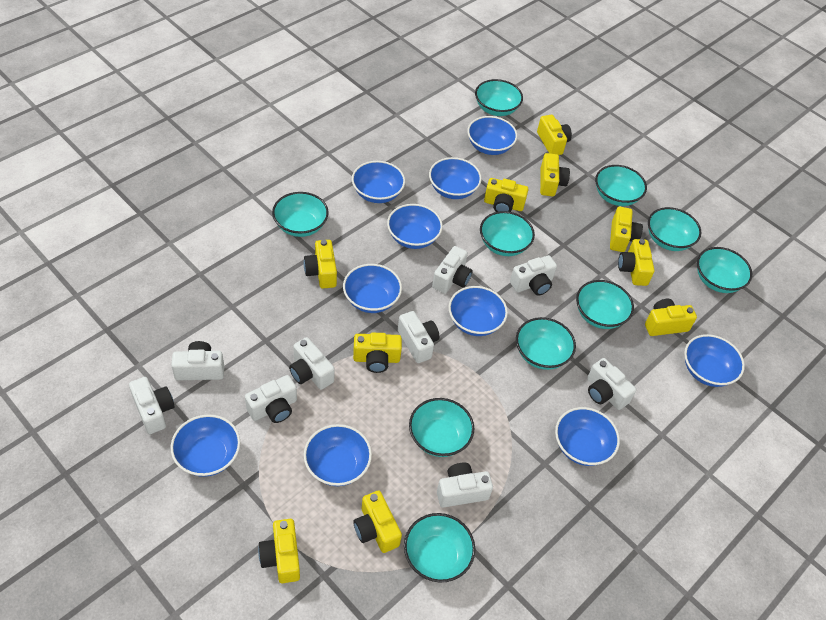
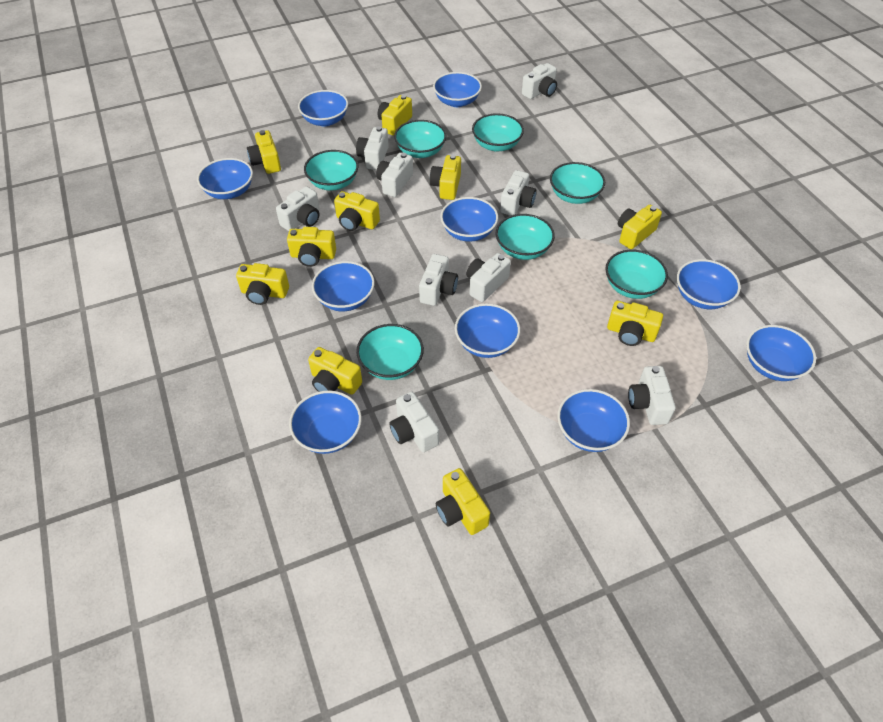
turquoise bowl: 10 -> 7

